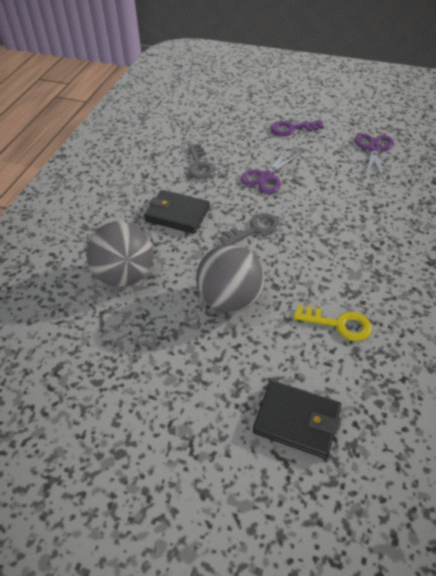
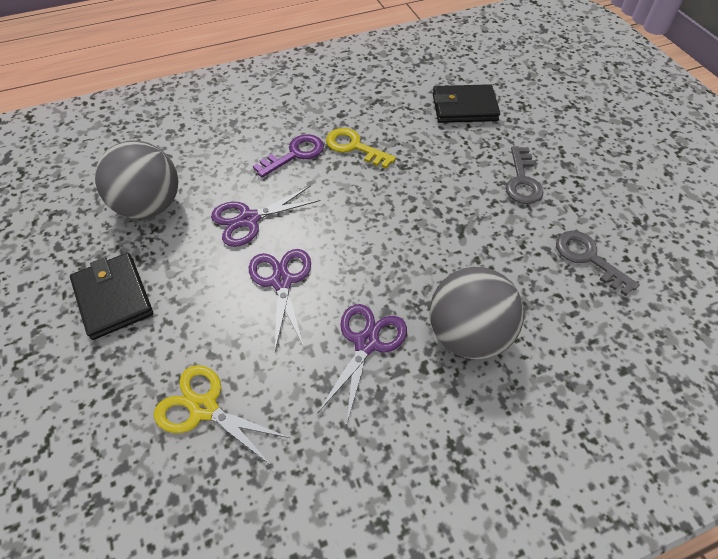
purple scissors: 2 -> 3
yellow scissors: 0 -> 1

